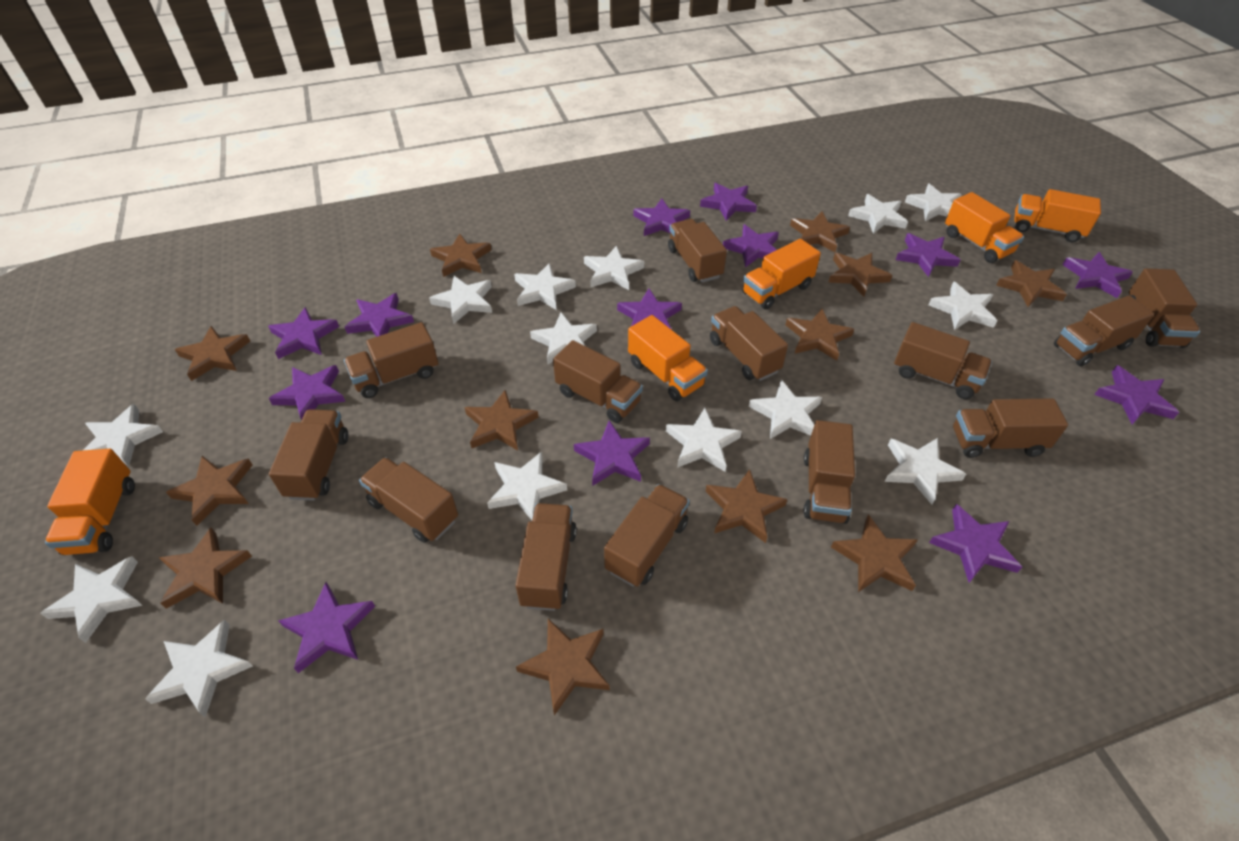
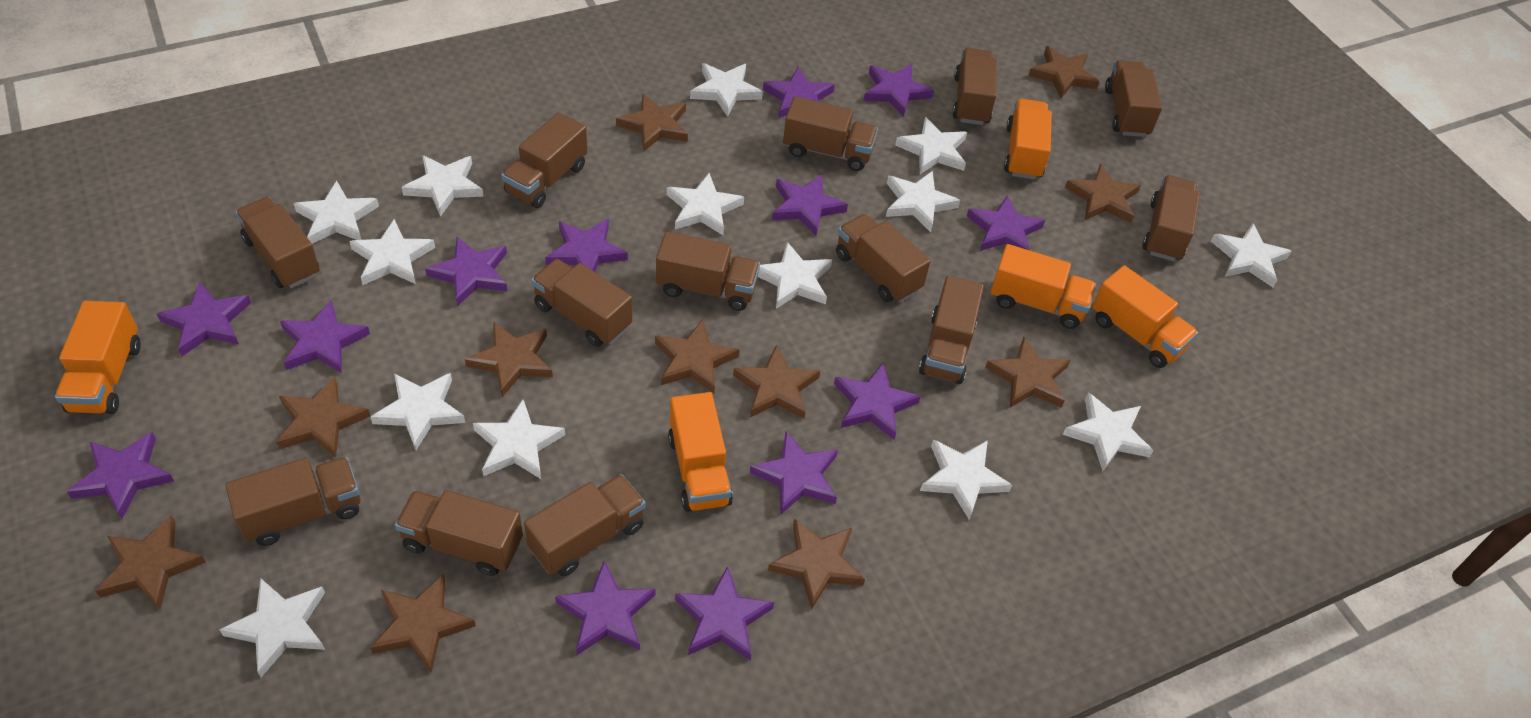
brown star: 12 -> 11

